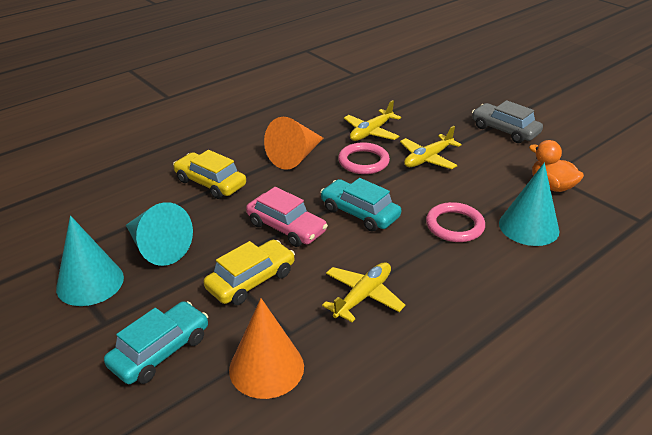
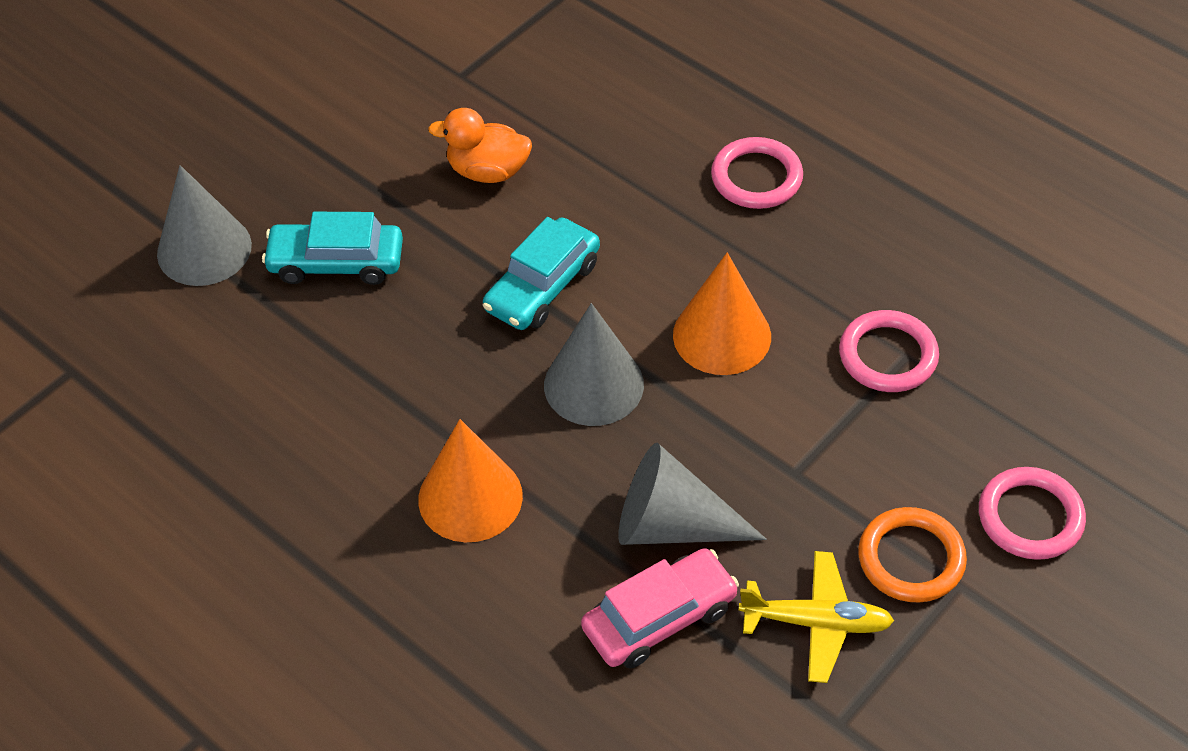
grey car: 1 -> 0
grey cone: 0 -> 3
orange ring: 0 -> 1
pink ring: 2 -> 3
turquoise cone: 3 -> 0
yellow car: 2 -> 0
yellow plane: 3 -> 1

